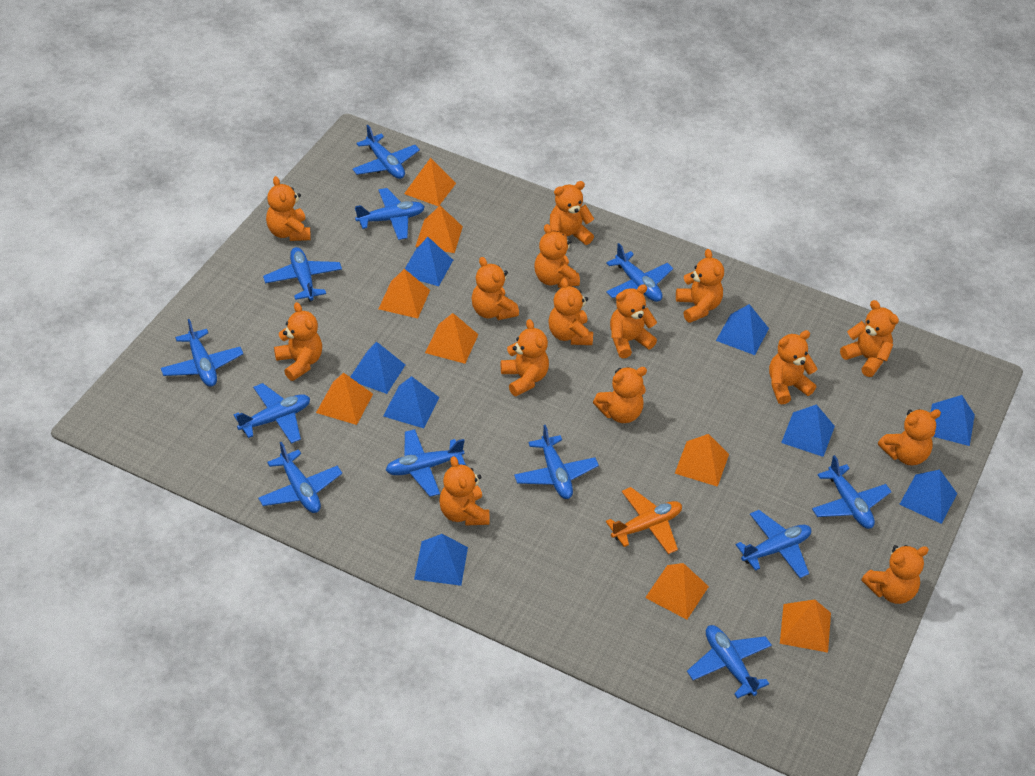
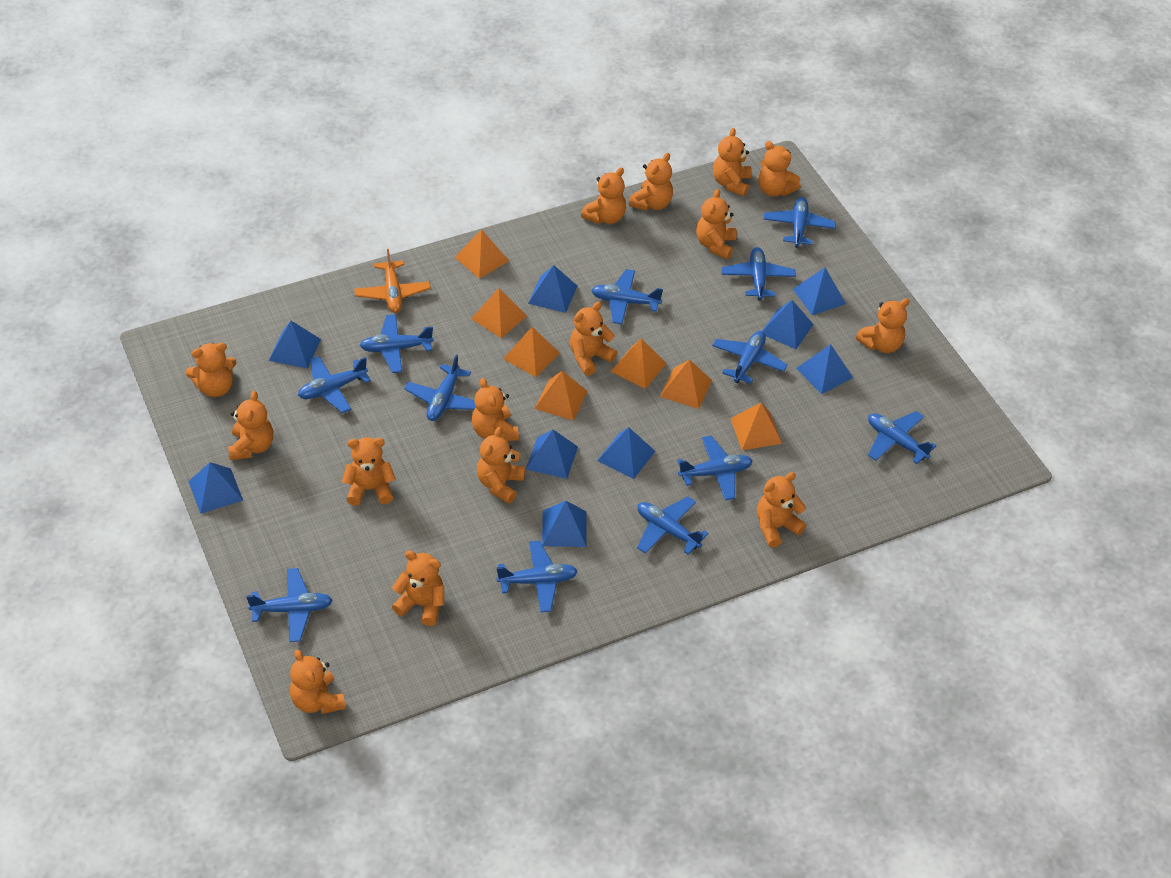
blue pyramid: 8 -> 9
orange pyramid: 8 -> 7

